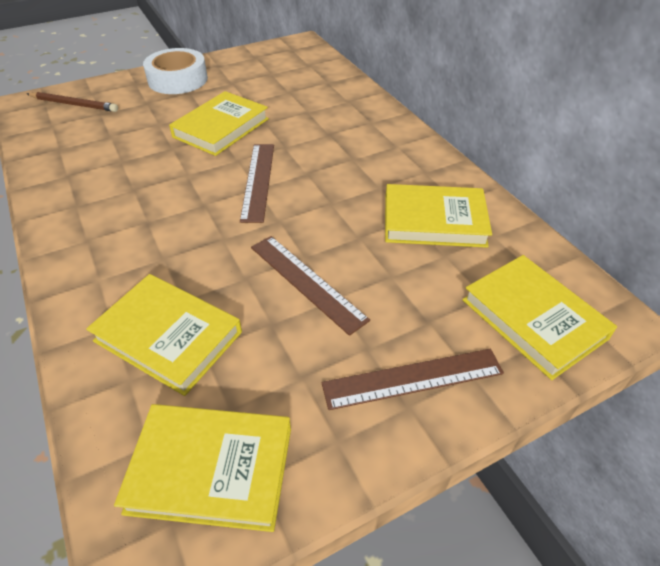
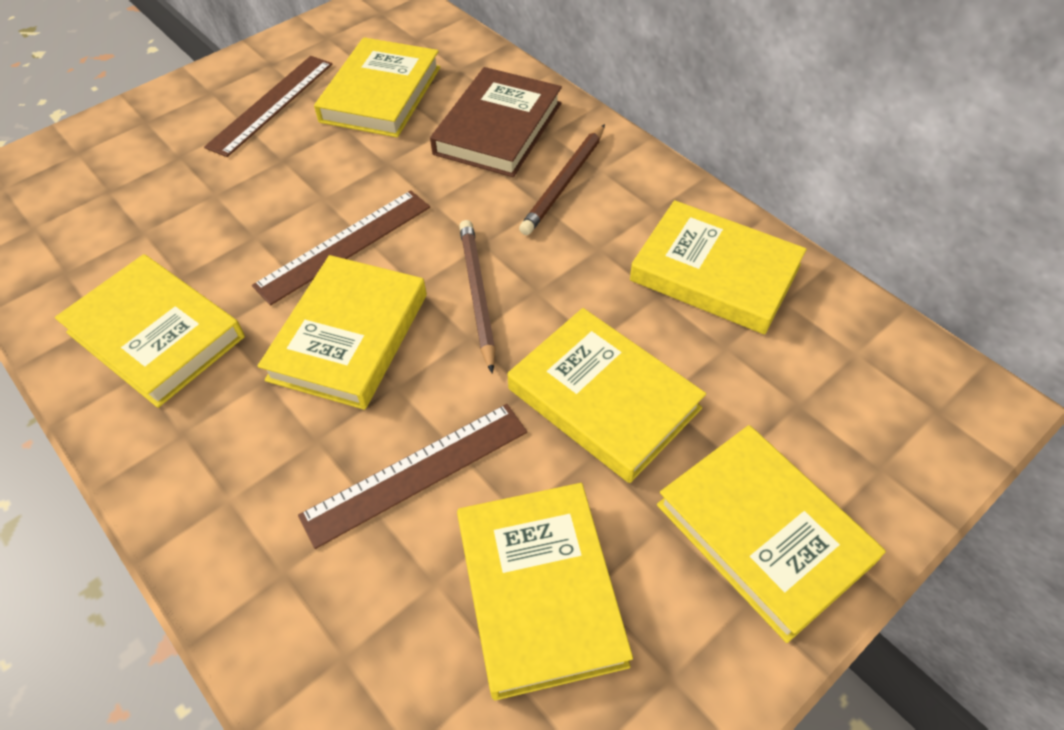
brown book: 0 -> 1
brown pencil: 1 -> 2
white tape: 1 -> 0
yellow book: 5 -> 7

